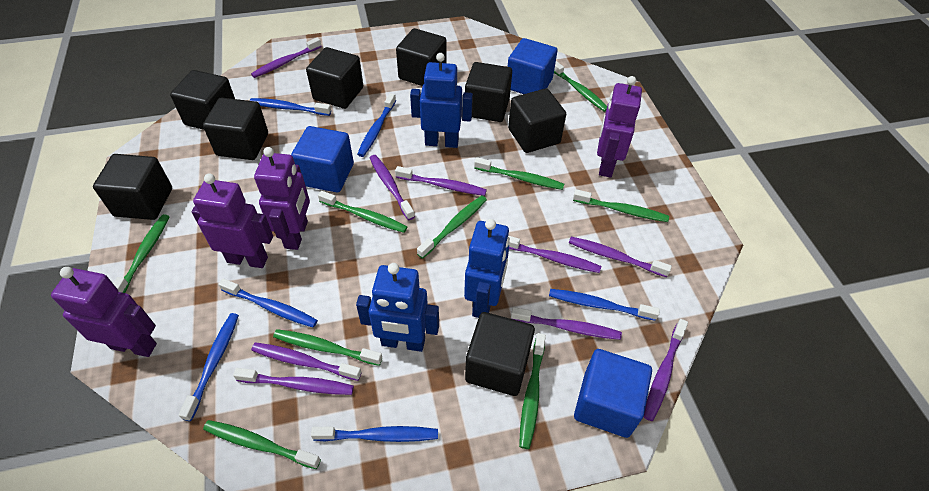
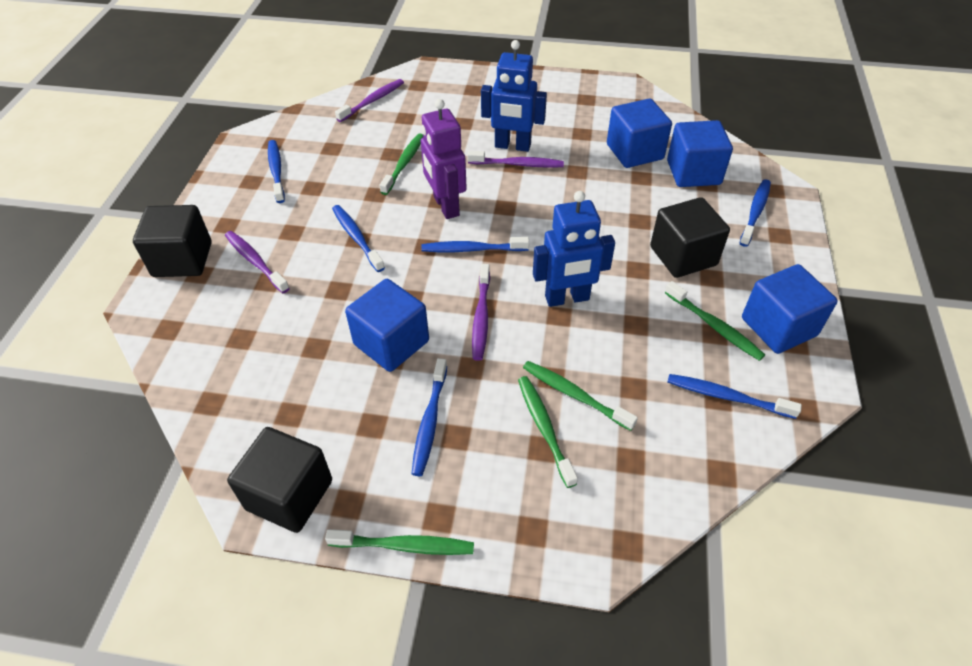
black cube: 8 -> 3
blue cube: 3 -> 4
blue robot: 3 -> 2
green toothbrush: 9 -> 5
purple robot: 4 -> 1
purple toothbrush: 9 -> 4

